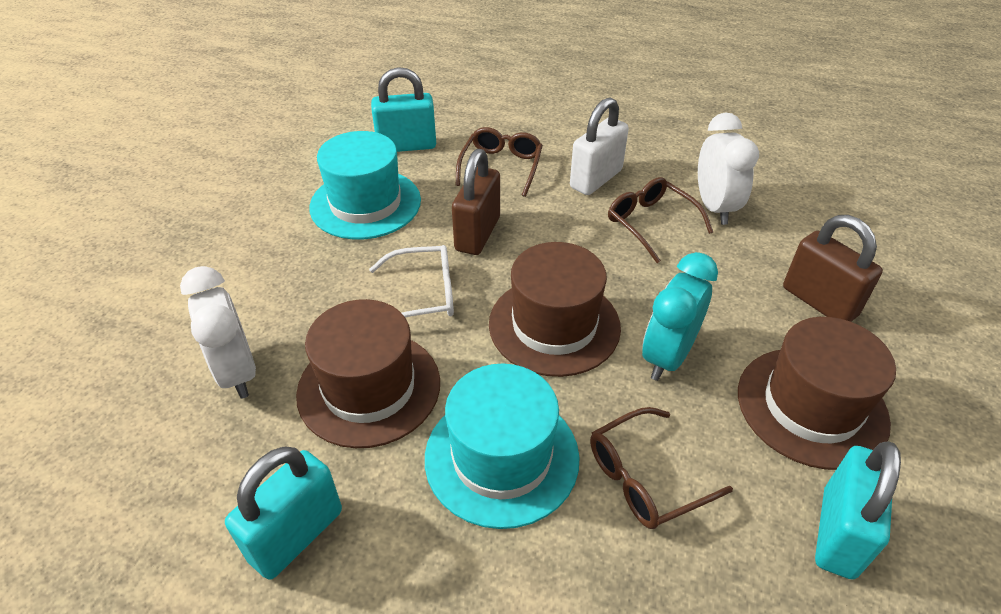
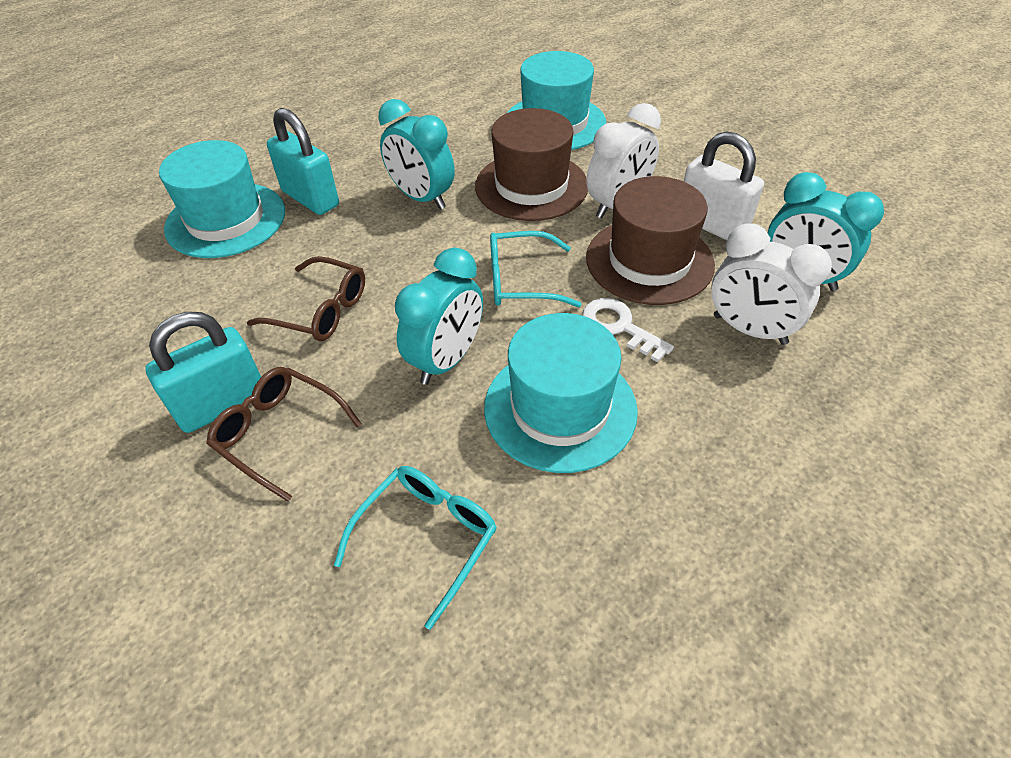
brown glasses: 3 -> 2
brown hat: 3 -> 2
brown padlock: 2 -> 0
turquoise clock: 1 -> 3
turquoise glasses: 0 -> 2
turquoise hat: 2 -> 3
turquoise padlock: 3 -> 2
white glasses: 1 -> 0
white key: 0 -> 1

